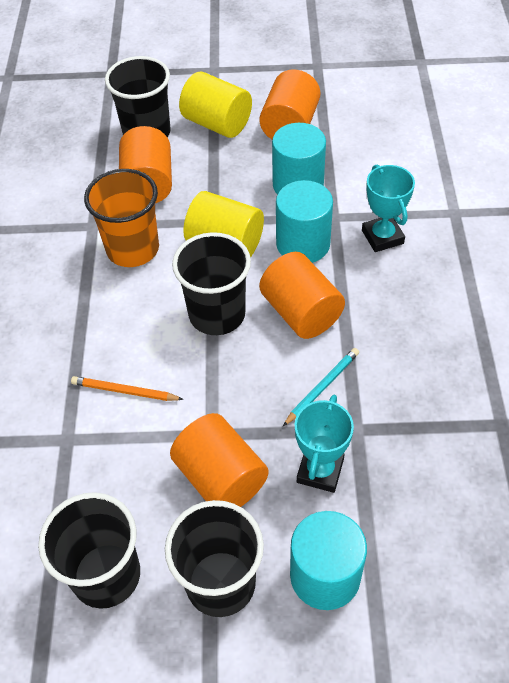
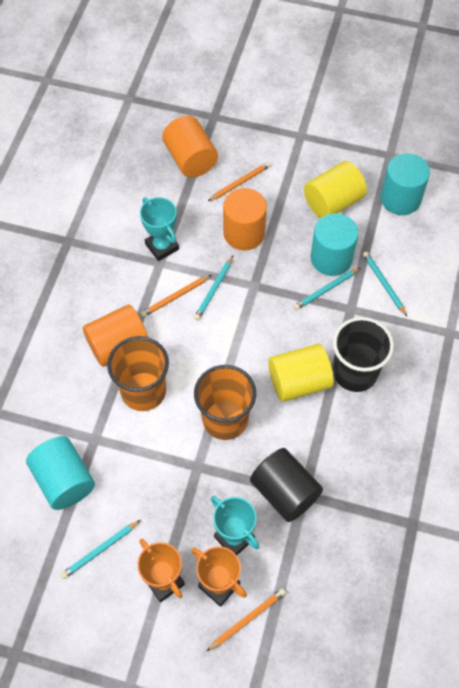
black cup: 4 -> 1
black cylinder: 0 -> 1
orange cup: 1 -> 2
orange cylinder: 4 -> 3
orange pencil: 1 -> 3
orange trophy: 0 -> 2
turquoise pencil: 1 -> 4

